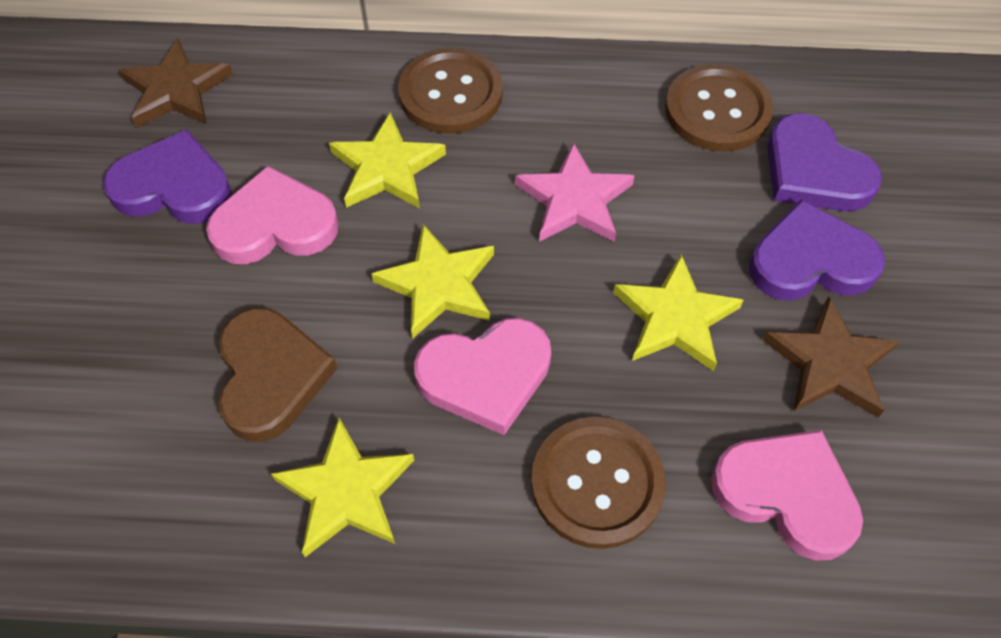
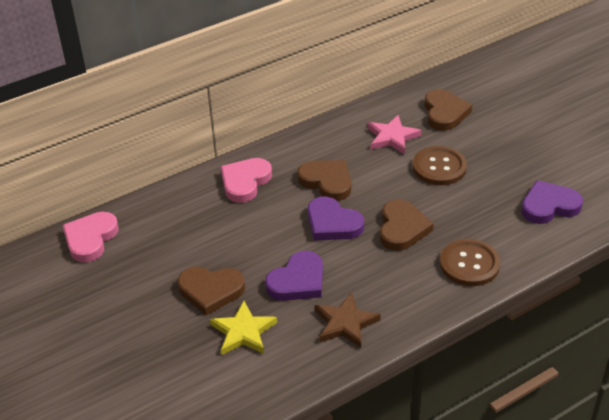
brown button: 3 -> 2
brown heart: 1 -> 4
brown star: 2 -> 1
pink heart: 3 -> 2
yellow star: 4 -> 1

